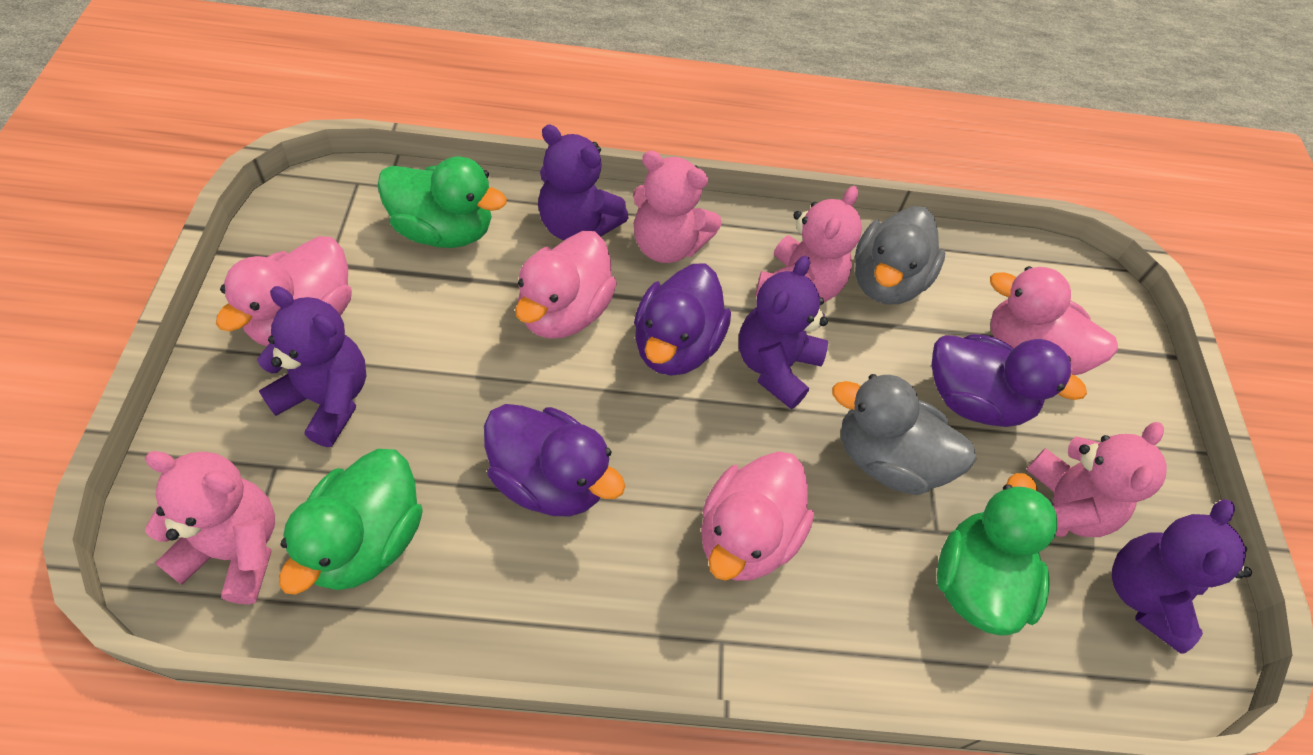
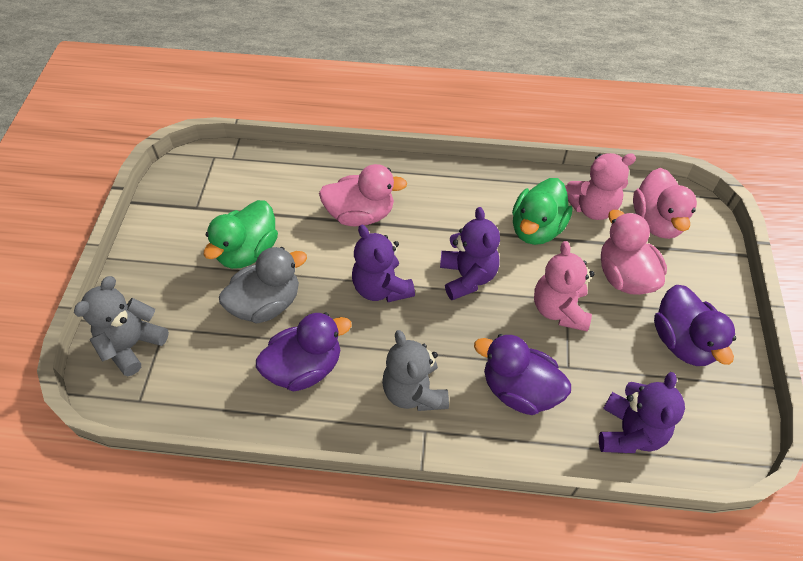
green duck: 3 -> 2
grey duck: 2 -> 1
grey teddy bear: 0 -> 2
pink duck: 4 -> 3
pink teddy bear: 4 -> 2
purple teddy bear: 4 -> 3

